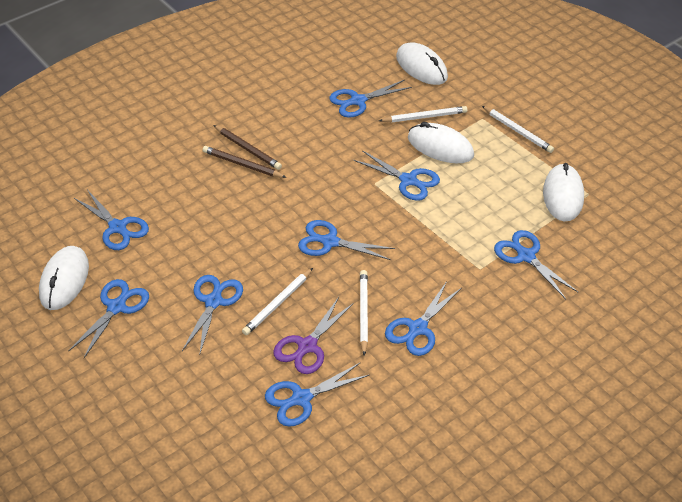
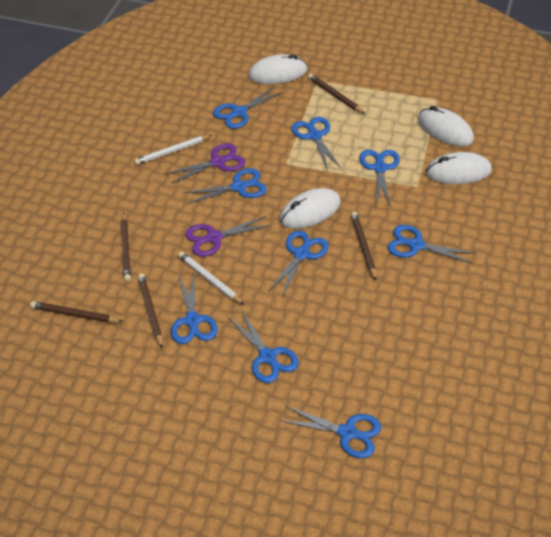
brown pencil: 2 -> 5
purple scissors: 1 -> 2
white pencil: 4 -> 2

